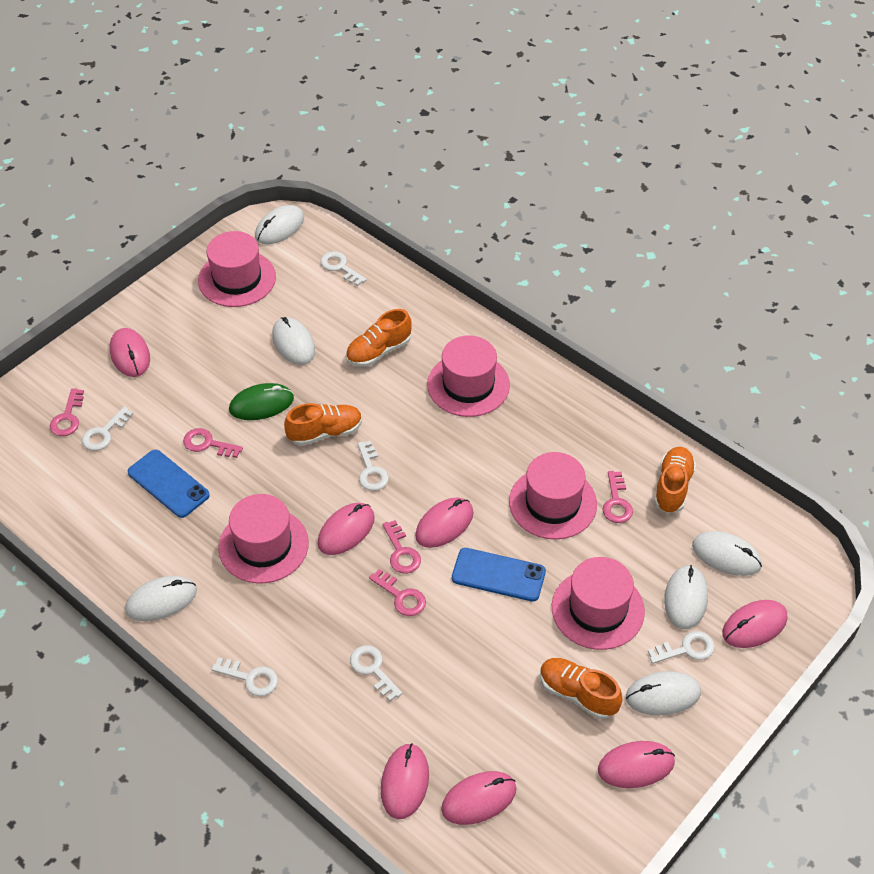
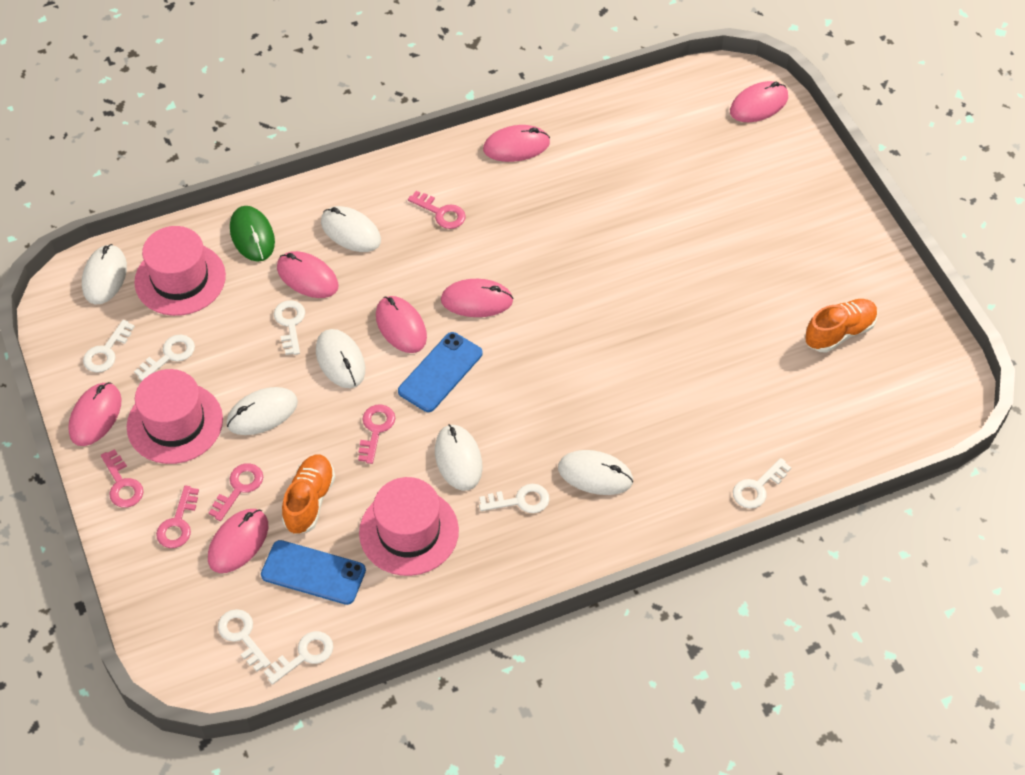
orange shoe: 4 -> 2
pink hat: 5 -> 3
white key: 6 -> 7

